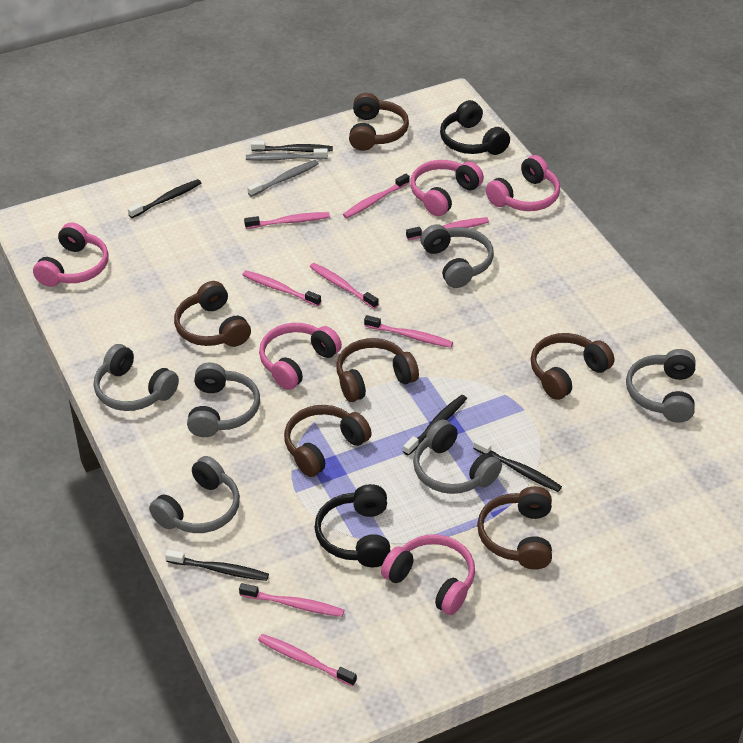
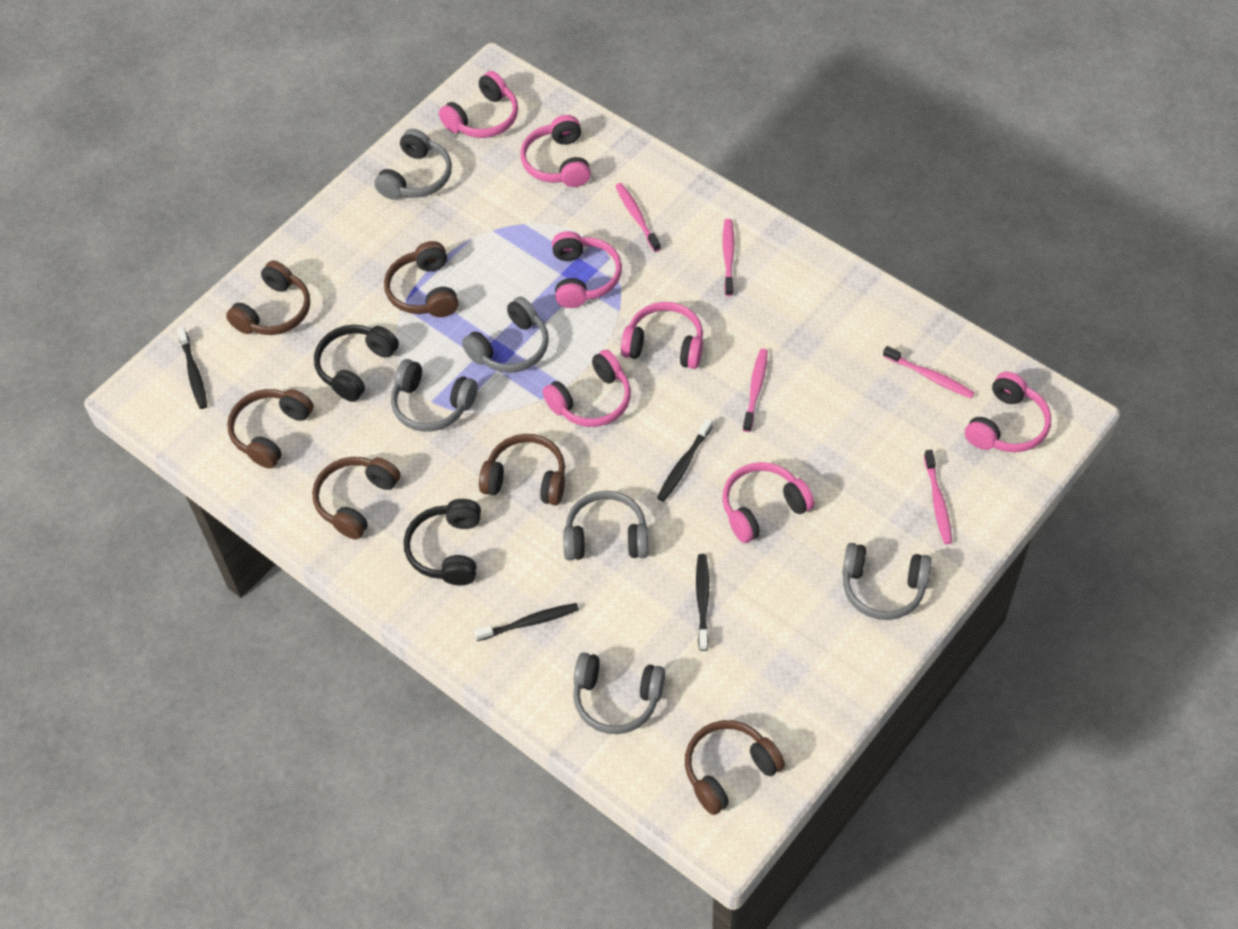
black toothbrush: 5 -> 4
grey toothbrush: 2 -> 0
pink headphones: 5 -> 7
pink toothbrush: 8 -> 5

